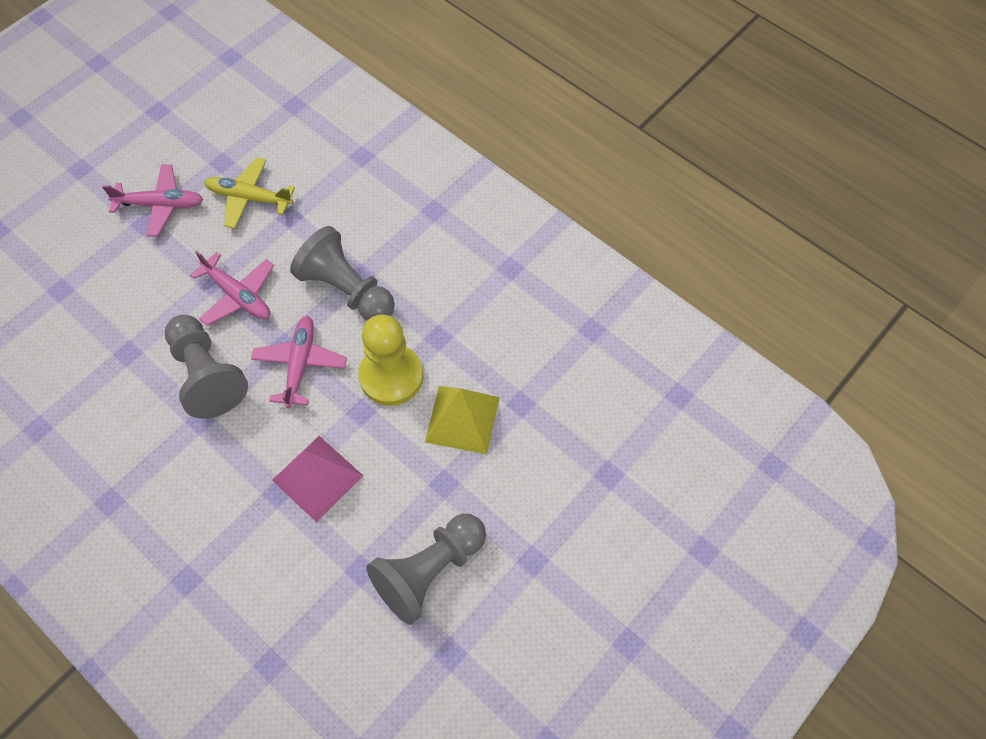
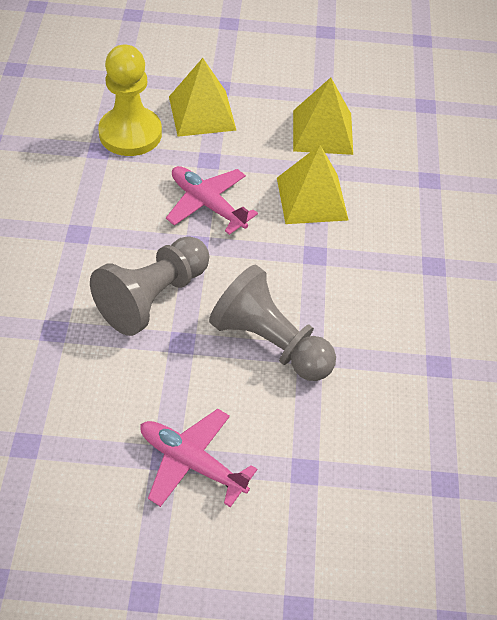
grey pawn: 3 -> 2
pink plane: 3 -> 2
pink pyramid: 1 -> 0
yellow plane: 1 -> 0
yellow pyramid: 1 -> 3

